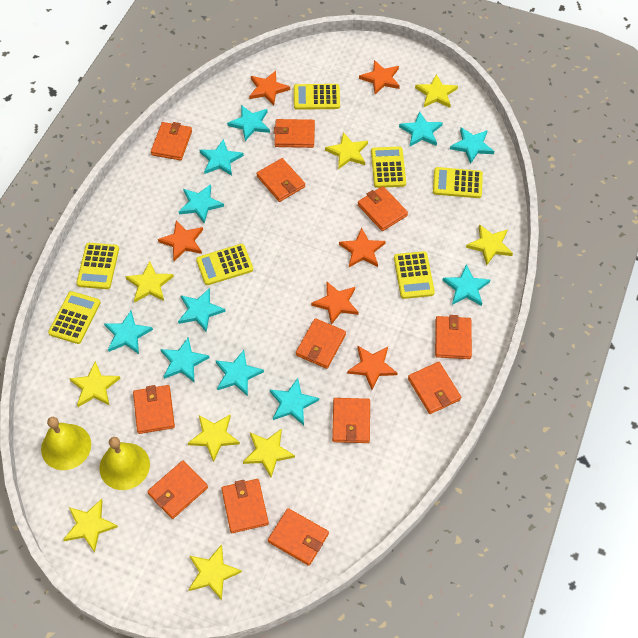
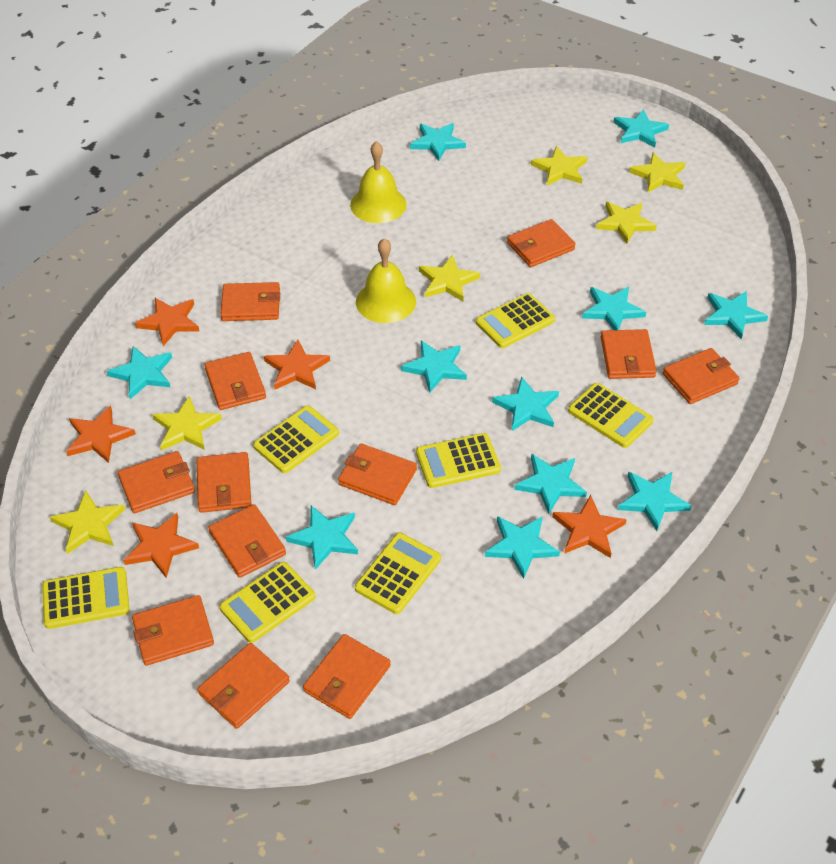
orange star: 6 -> 5
yellow star: 9 -> 6

